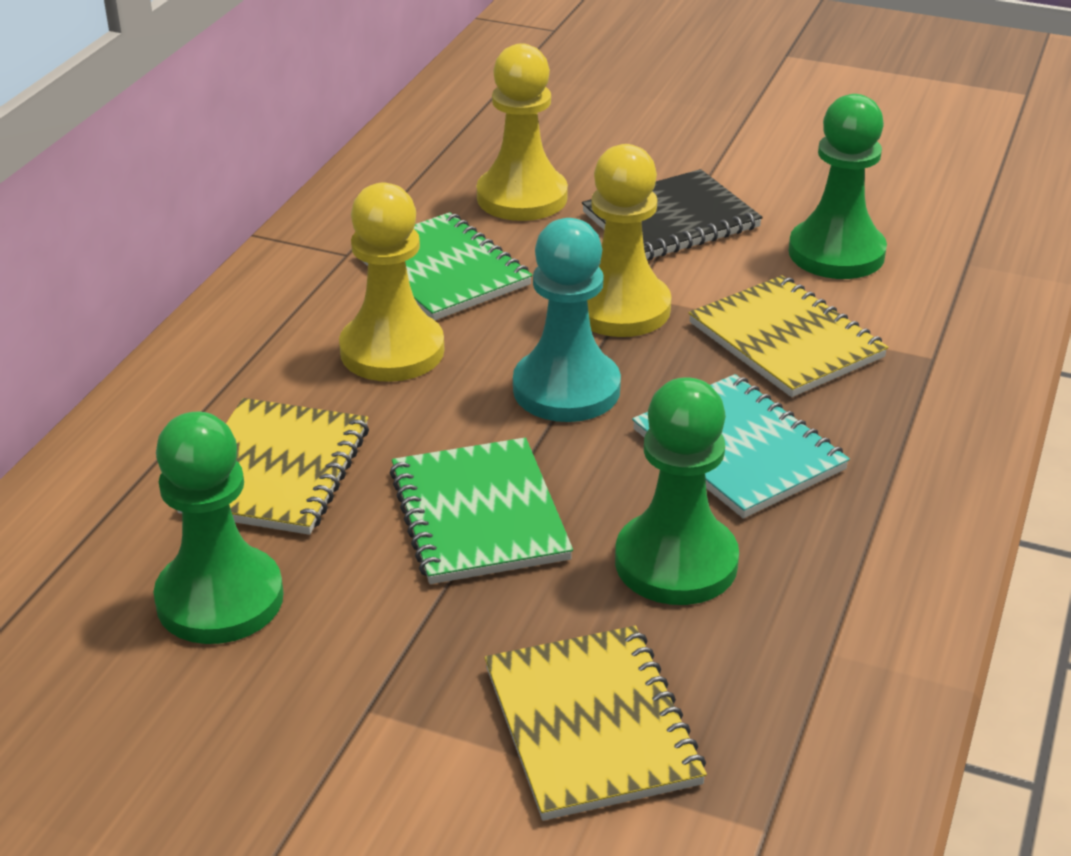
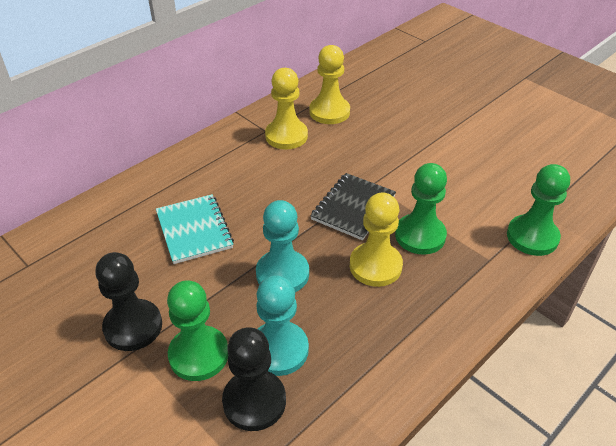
black pawn: 0 -> 2
green notebook: 2 -> 0
turquoise pawn: 1 -> 2
yellow notebook: 3 -> 0

